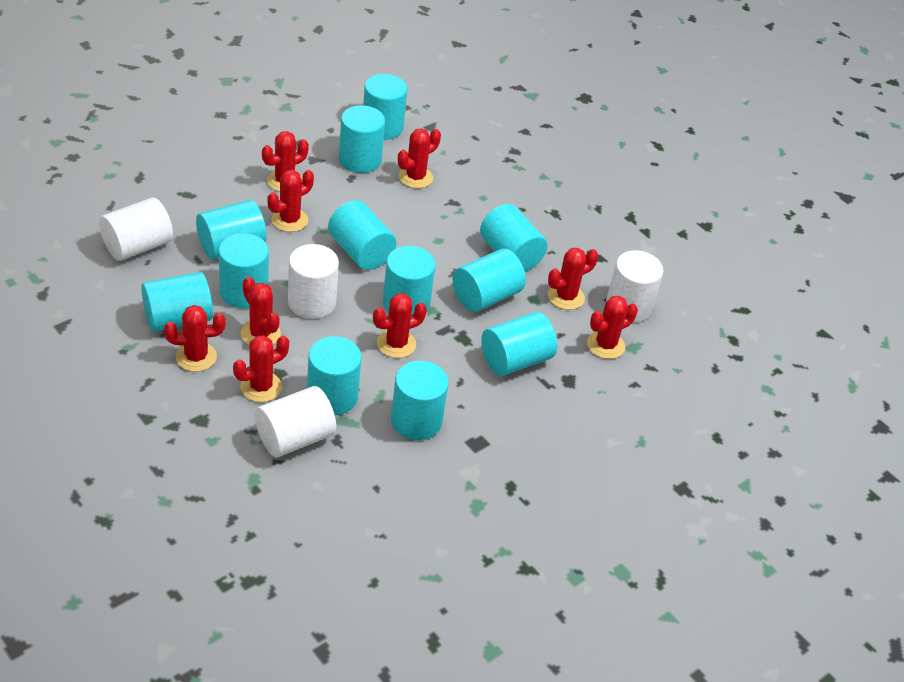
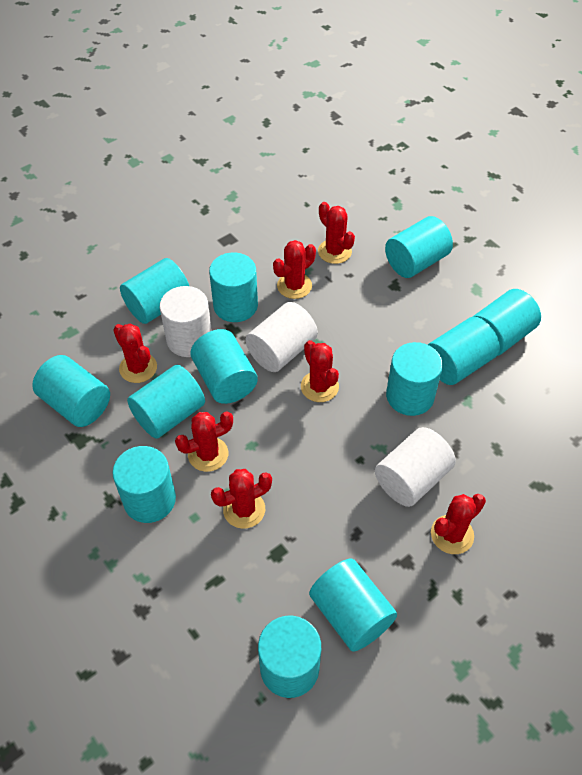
red cactus: 9 -> 7
white cylinder: 4 -> 3

